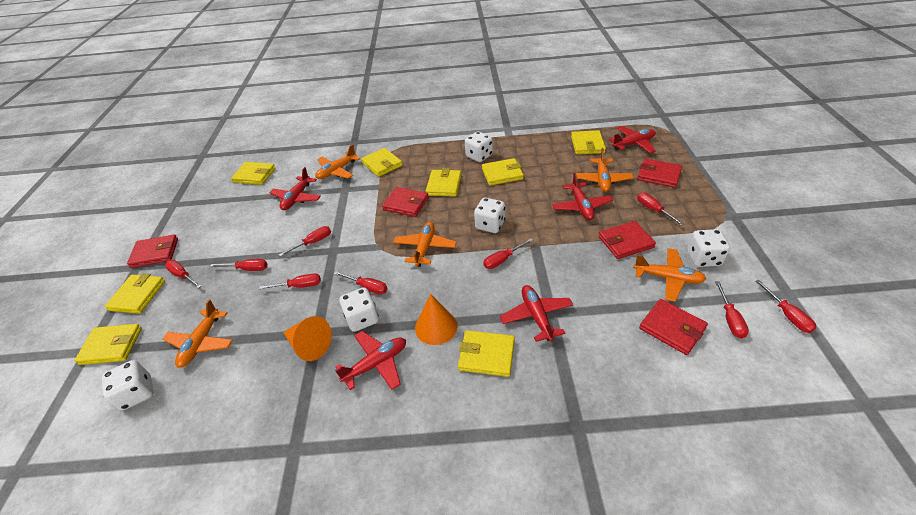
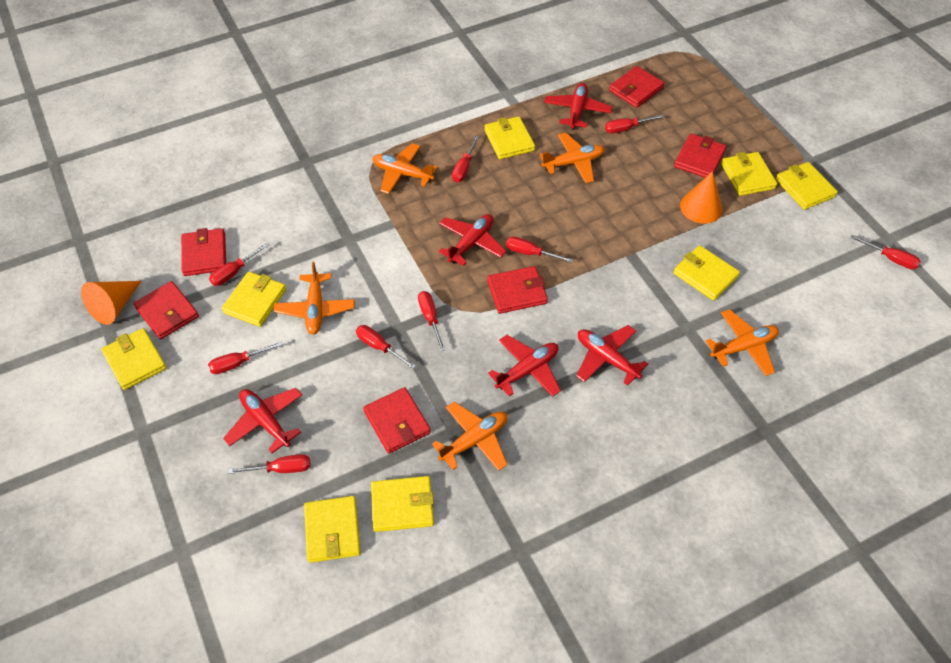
red wallet: 5 -> 6
white dice: 5 -> 0

